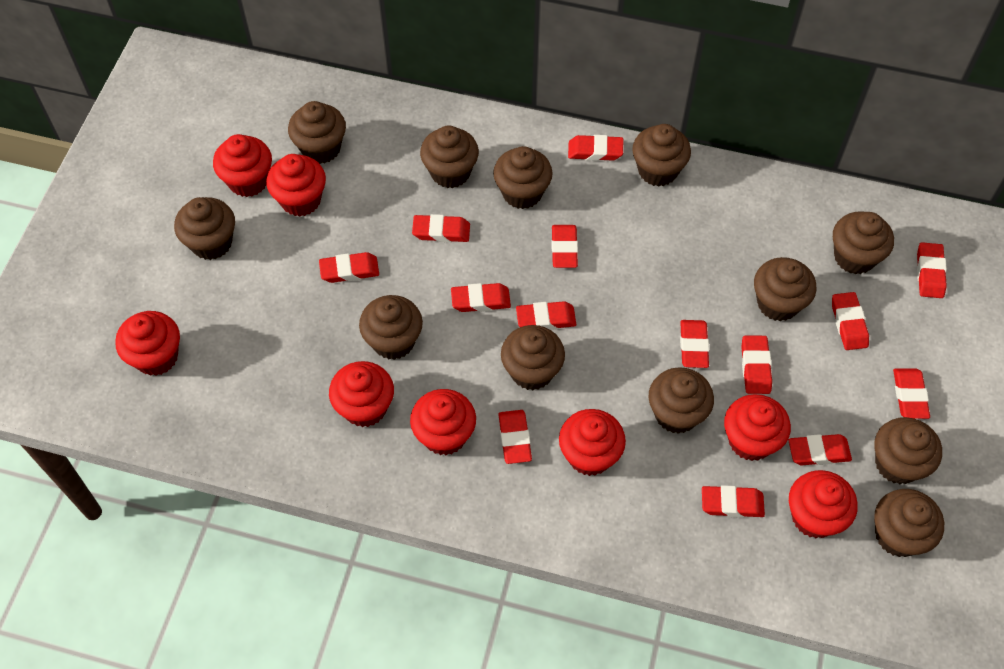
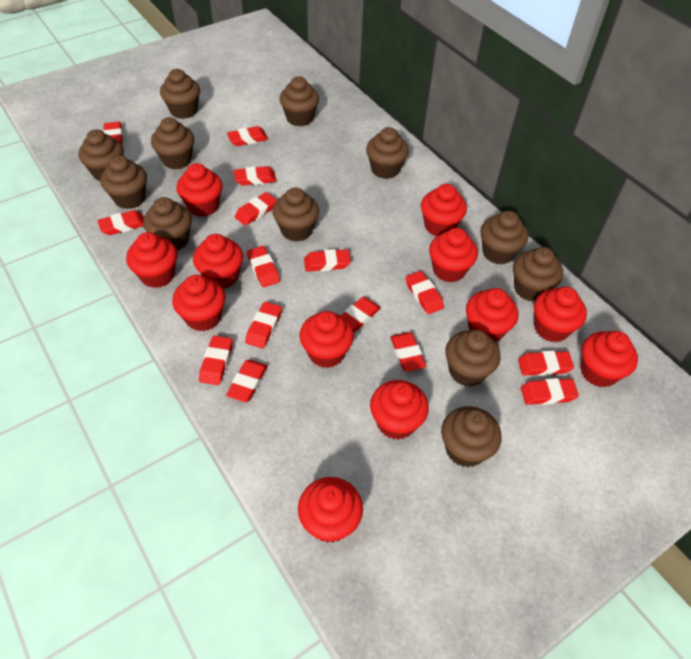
red cupcake: 8 -> 12
red eraser: 14 -> 15

